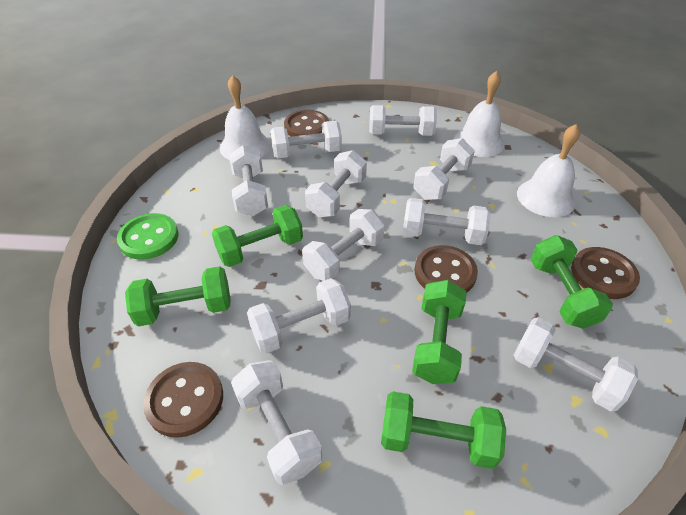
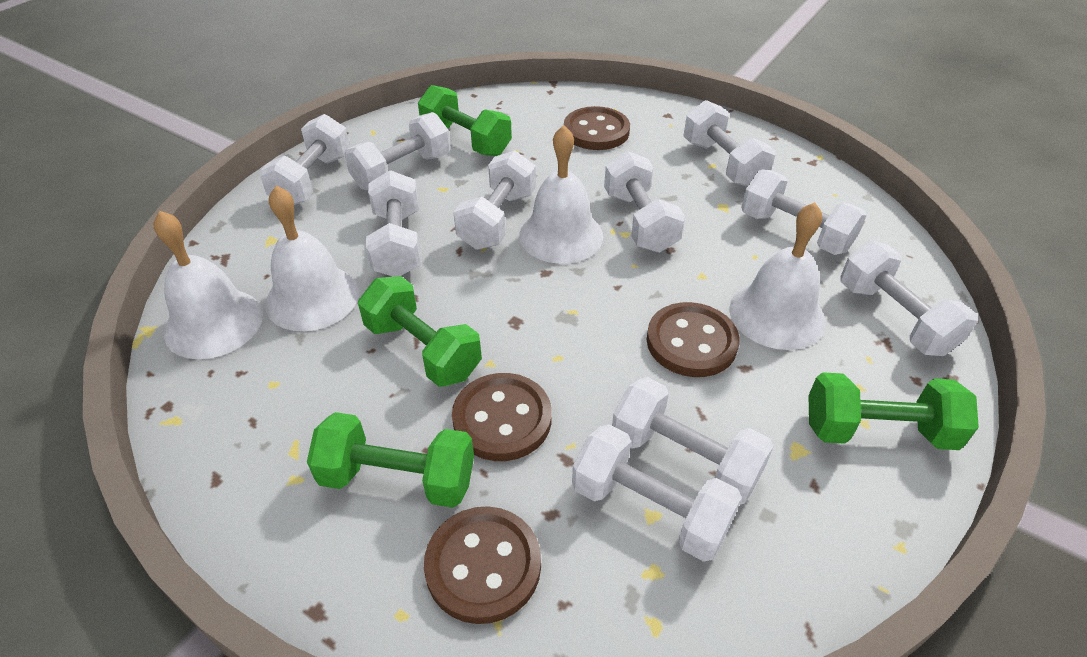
green button: 1 -> 0
green dumbbell: 5 -> 4
white bell: 3 -> 4

